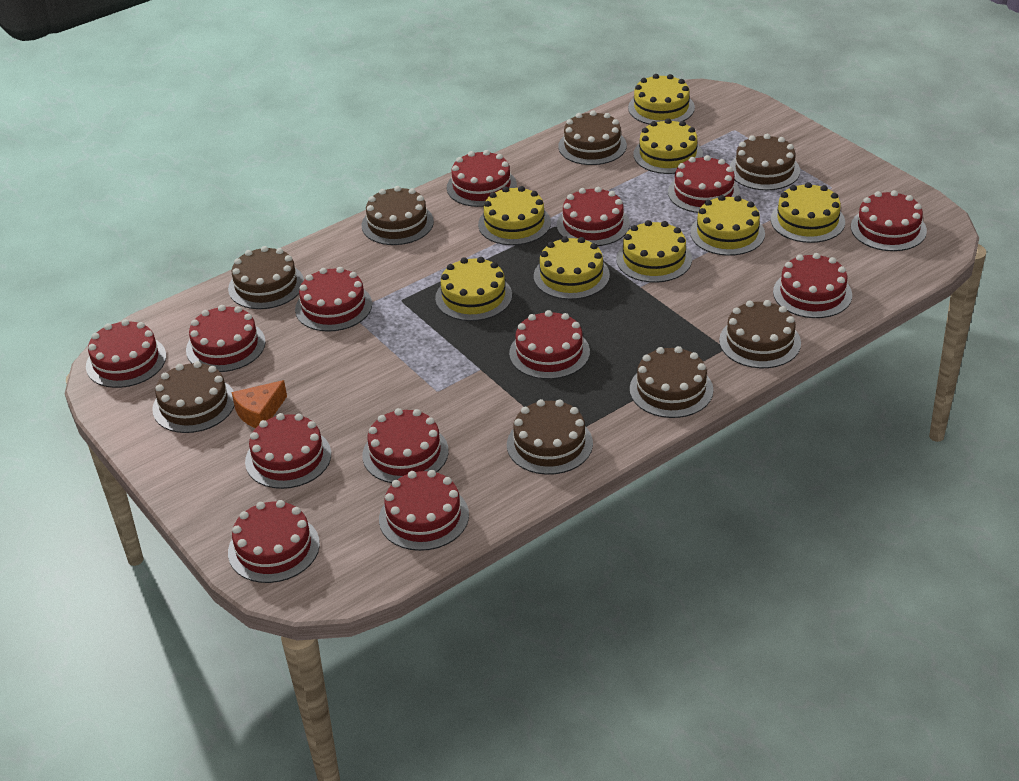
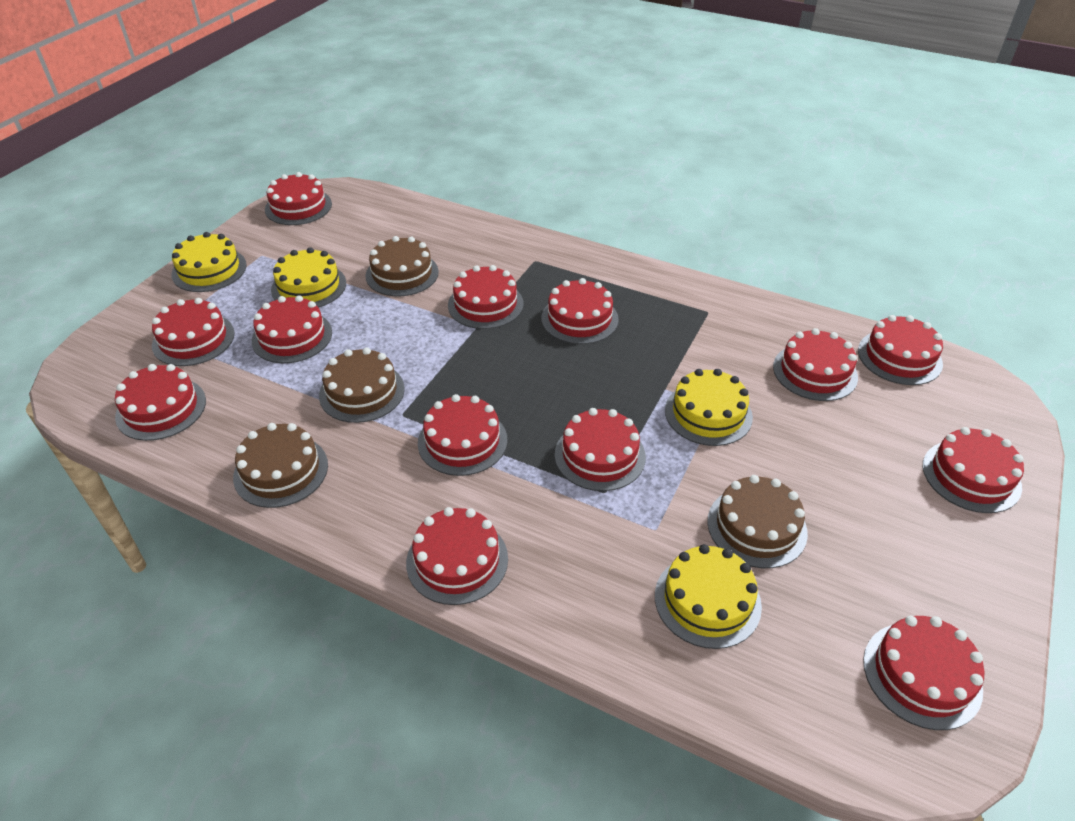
brown cake: 8 -> 4
orange cheese: 1 -> 0
yellow cake: 8 -> 4

